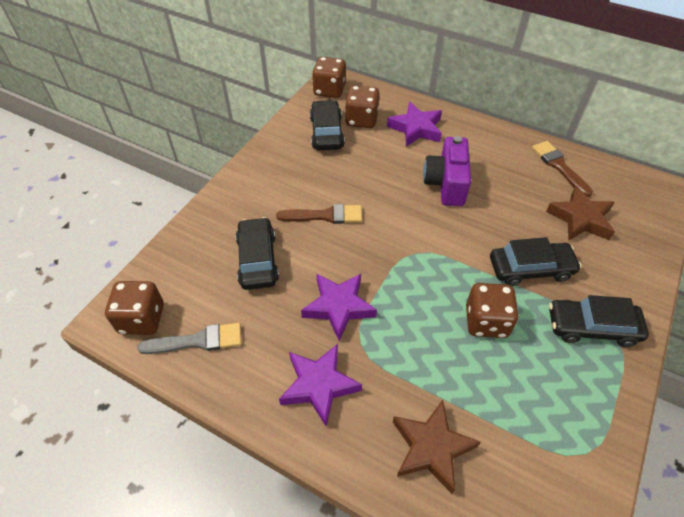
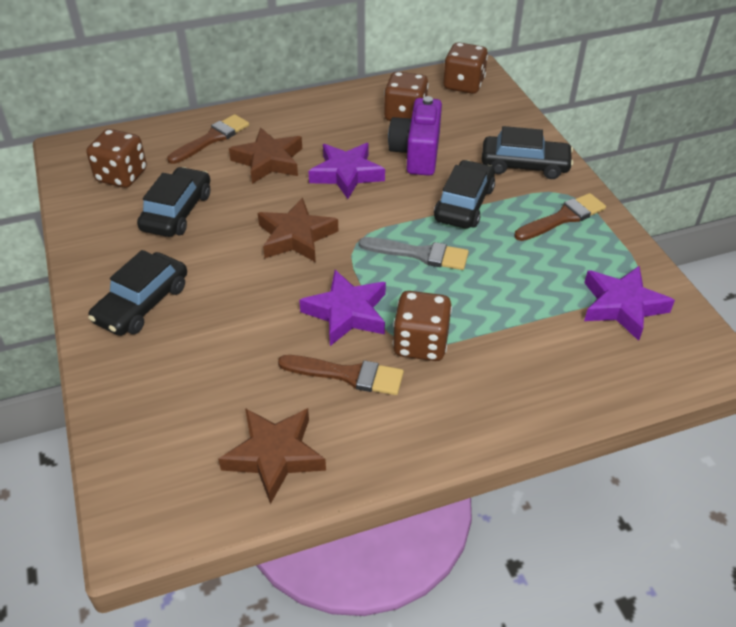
brown brush: 2 -> 3
brown star: 2 -> 3

